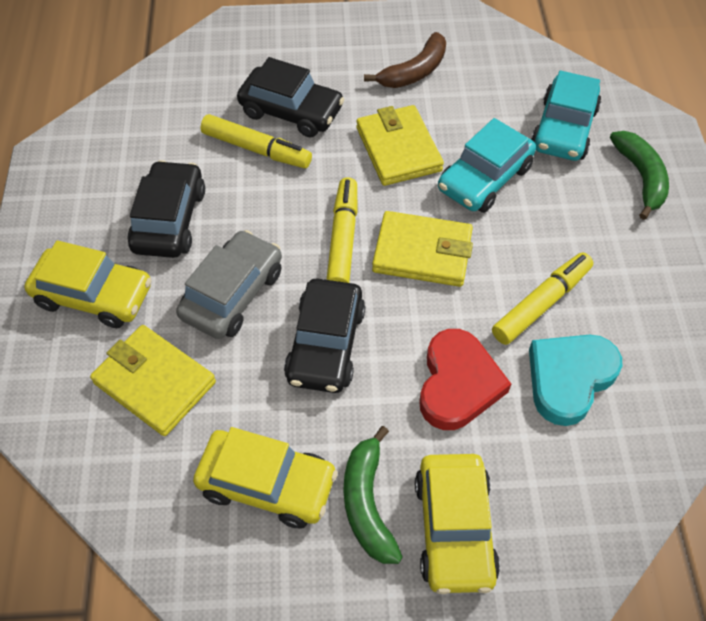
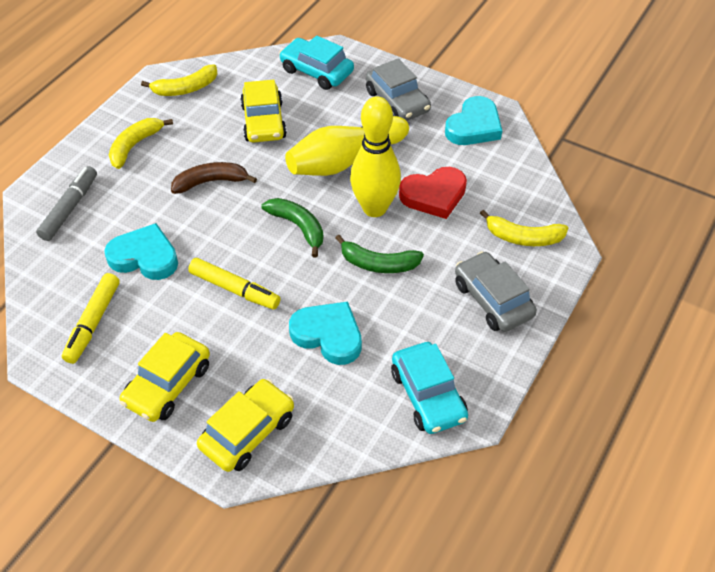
black car: 3 -> 0
grey car: 1 -> 2
grey marker: 0 -> 1
turquoise heart: 1 -> 3
yellow banana: 0 -> 3
yellow bowling pin: 0 -> 2
yellow marker: 3 -> 2
yellow wallet: 3 -> 0

